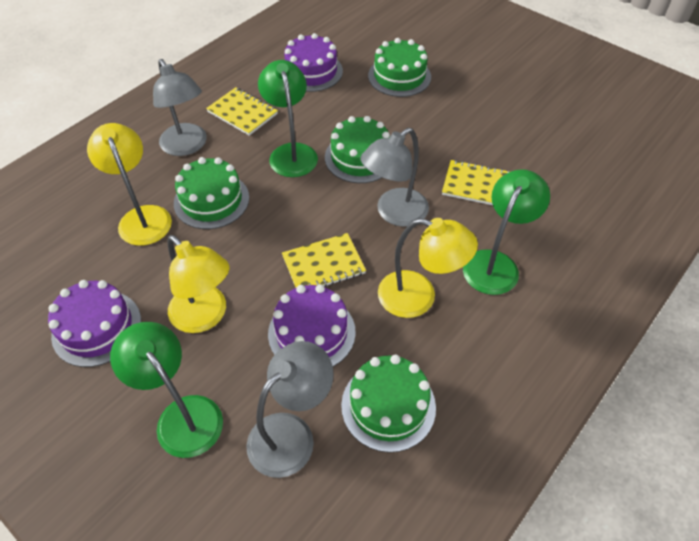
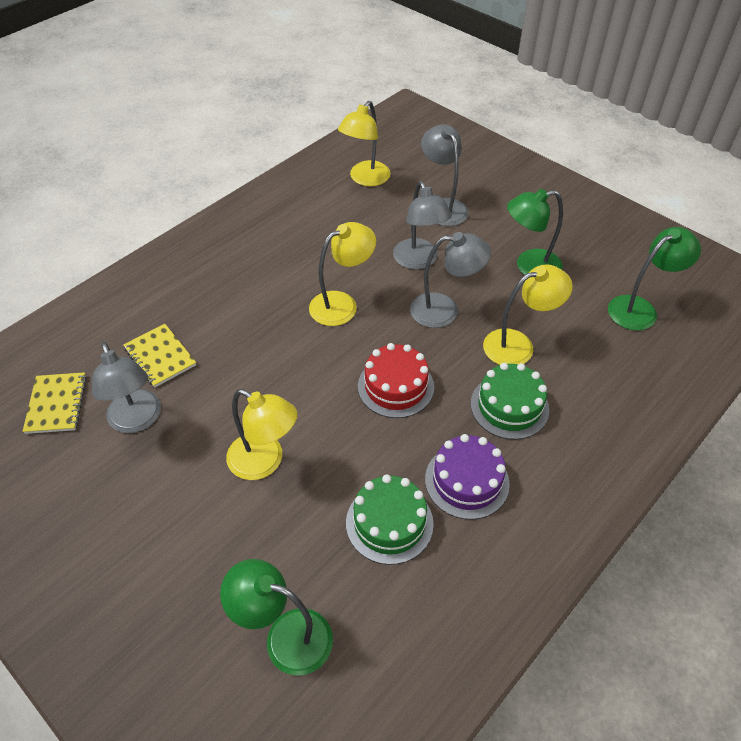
green cake: 4 -> 2
grey lamp: 3 -> 4
purple cake: 3 -> 1
red cake: 0 -> 1
yellow lamp: 3 -> 4
yellow notebook: 3 -> 2

